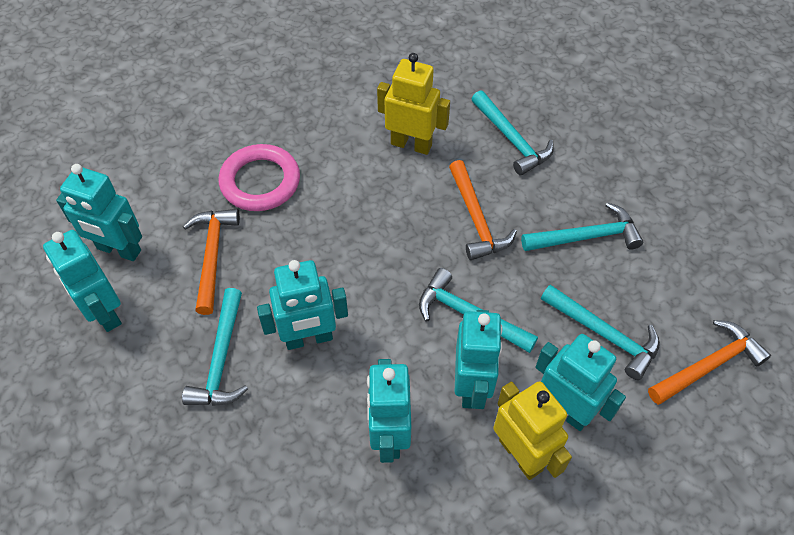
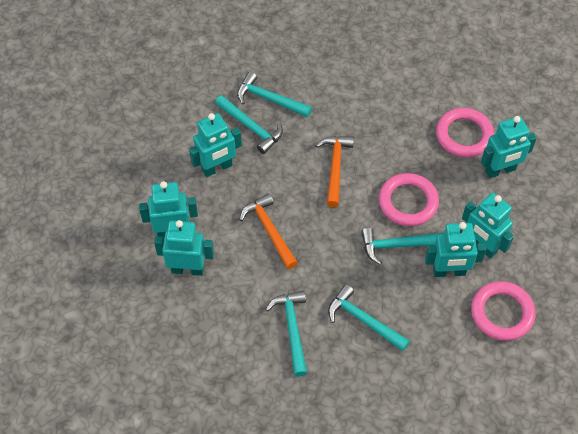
orange hammer: 3 -> 2
pink ring: 1 -> 3
yellow robot: 2 -> 0

